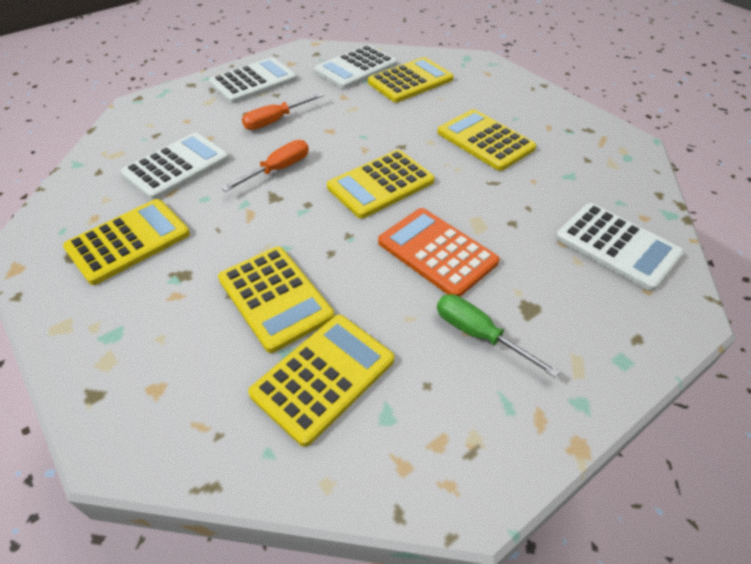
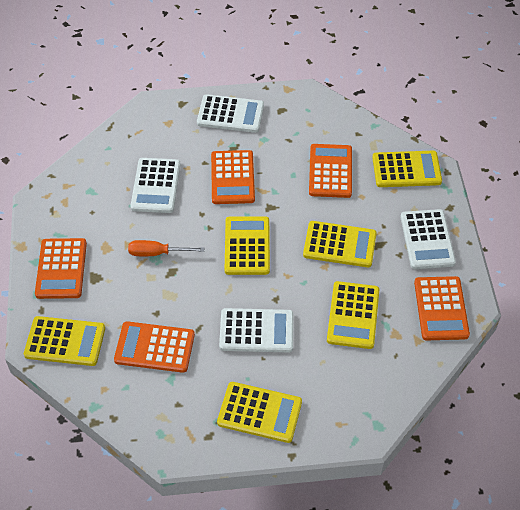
green screwdriver: 1 -> 0
orange calculator: 1 -> 5
orange screwdriver: 2 -> 1

